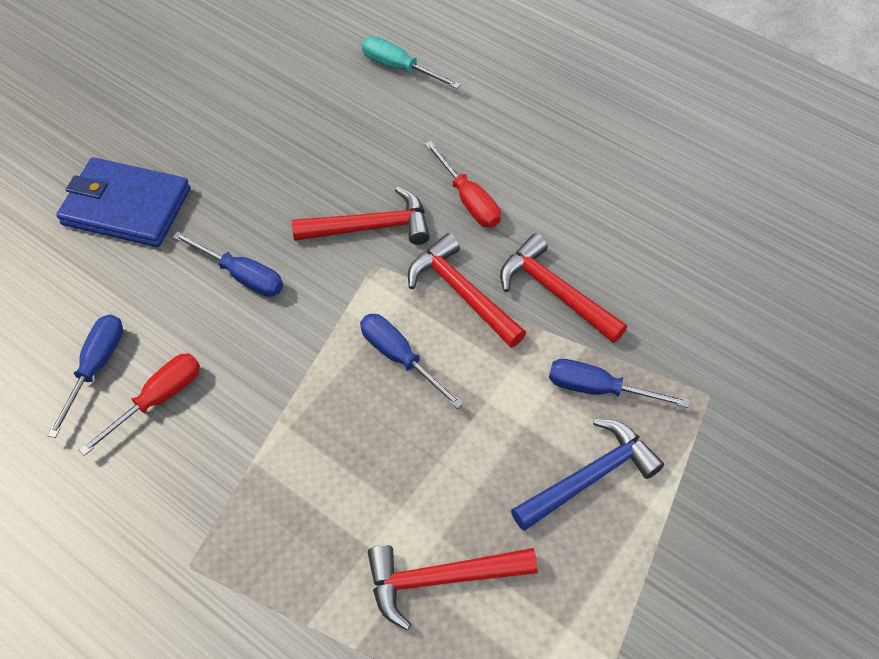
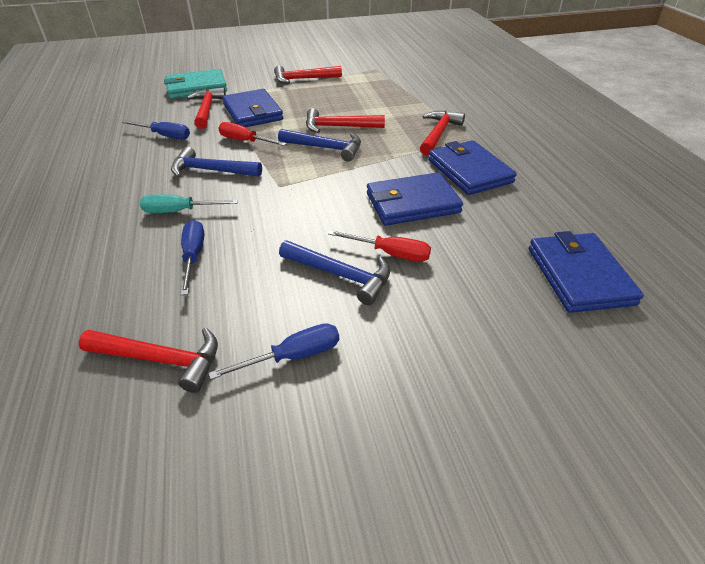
blue hammer: 1 -> 3
blue screwdriver: 4 -> 3
blue wallet: 1 -> 4
red hammer: 4 -> 5
turquoise wallet: 0 -> 1

